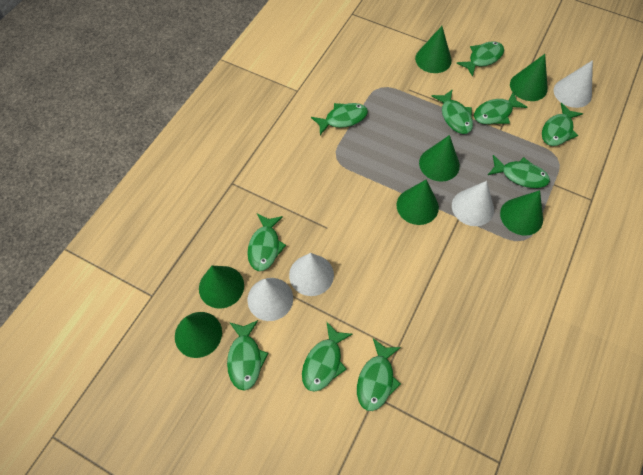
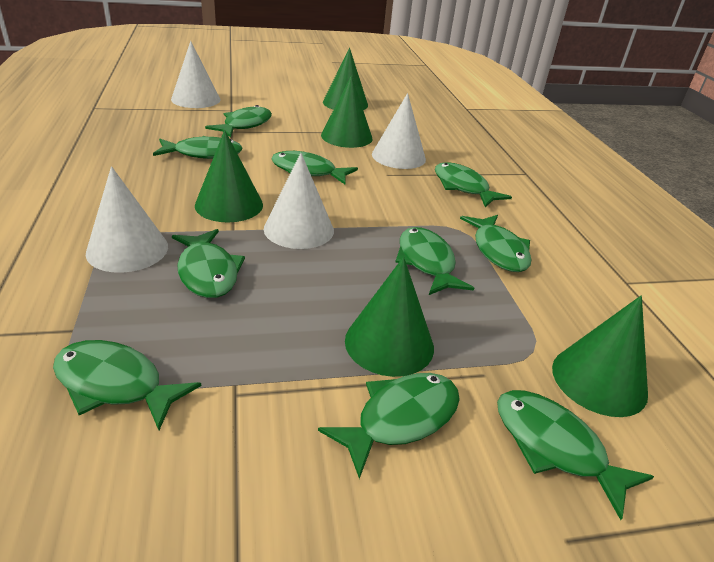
green cone: 7 -> 5

